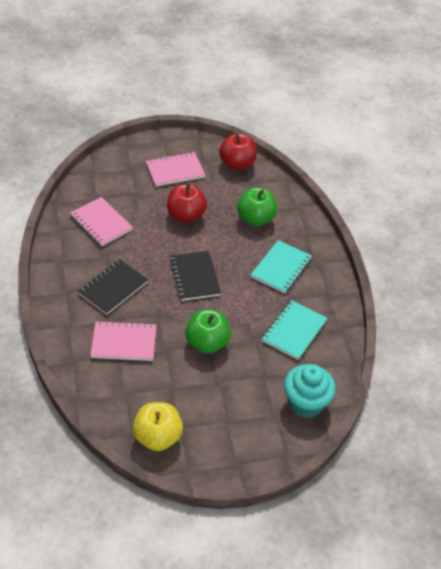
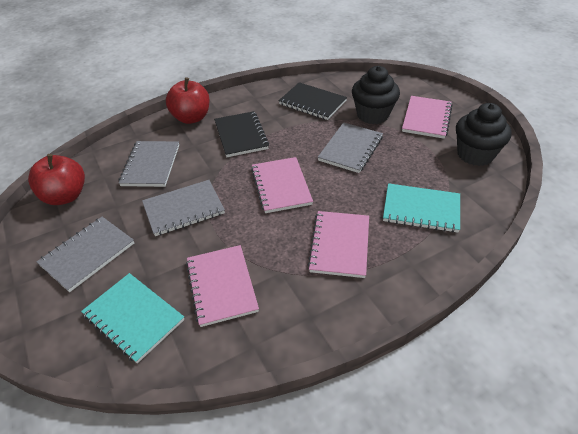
black cupcake: 0 -> 2
green apple: 2 -> 0
grey notebook: 0 -> 4
pink notebook: 3 -> 4
turquoise cupcake: 1 -> 0
yellow apple: 1 -> 0

